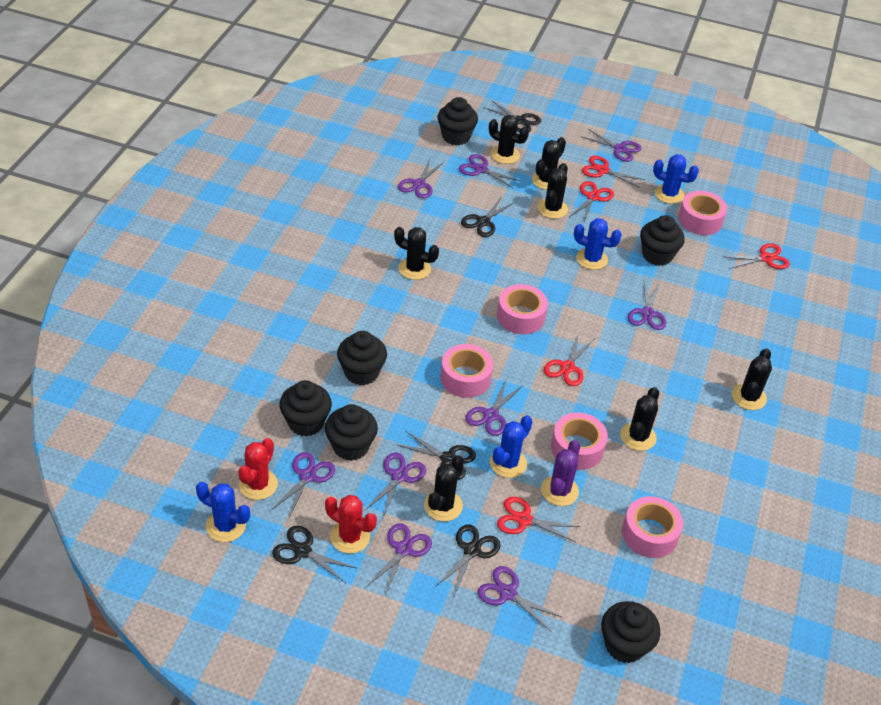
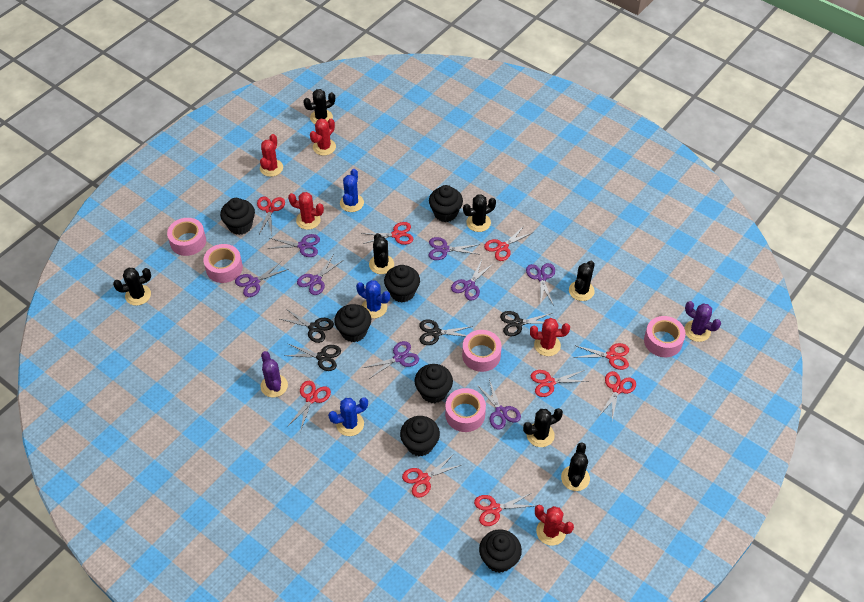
black cupcake: 6 -> 7
black scissors: 5 -> 4
blue cactus: 4 -> 3
purple cactus: 1 -> 2
purple scissors: 9 -> 8
red cactus: 2 -> 5
red scissors: 5 -> 9

